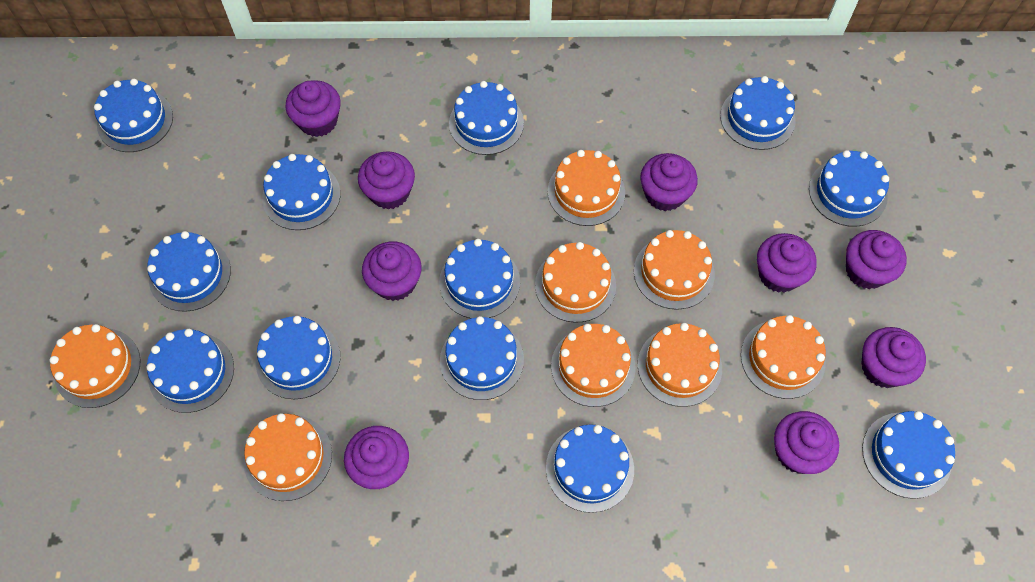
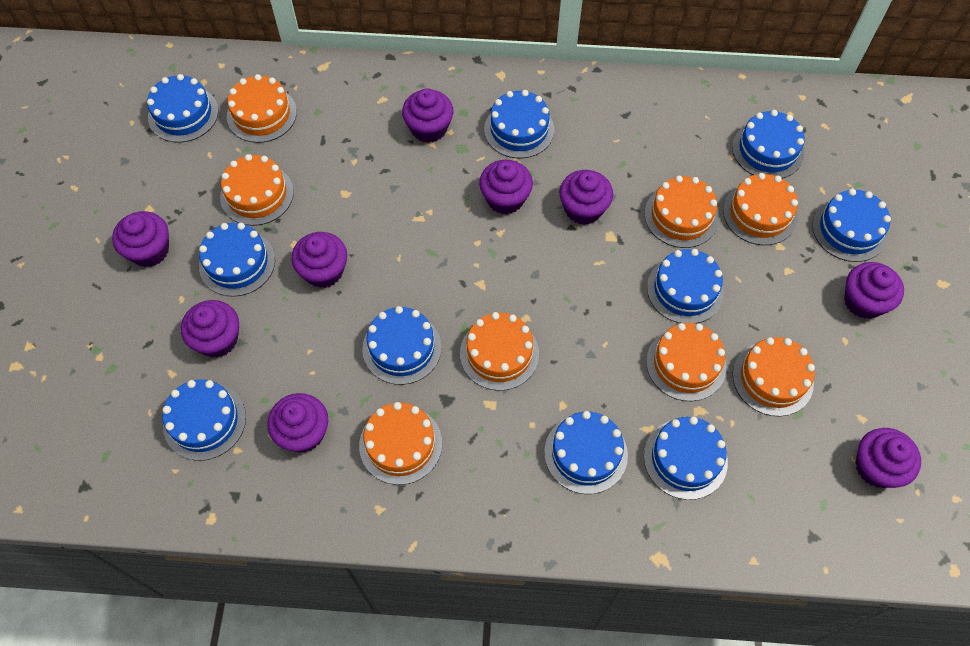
blue cake: 12 -> 10

